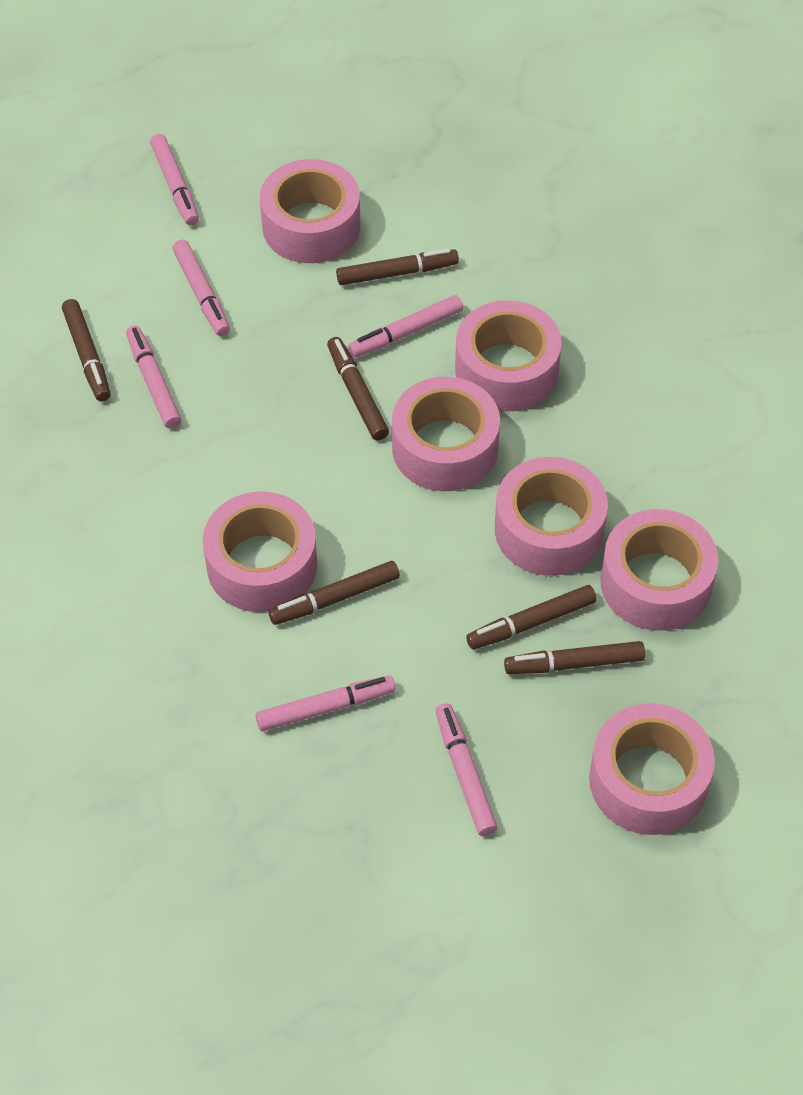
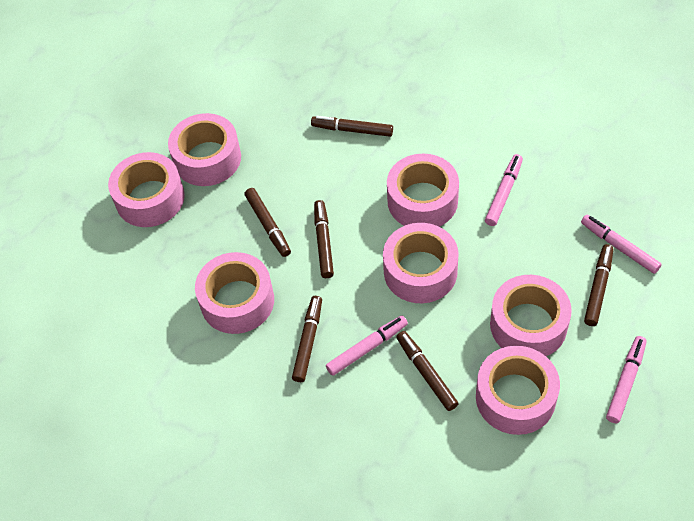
pink marker: 6 -> 4

